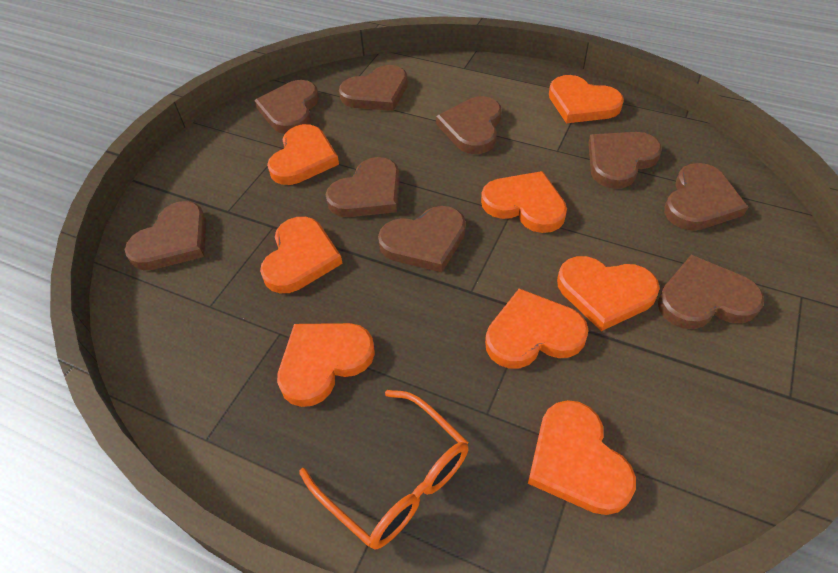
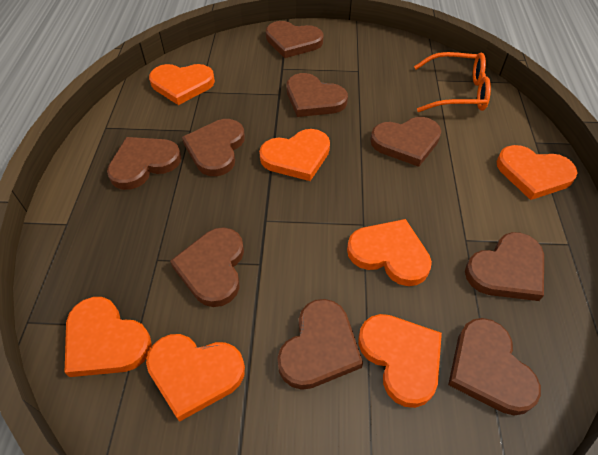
orange heart: 8 -> 7

